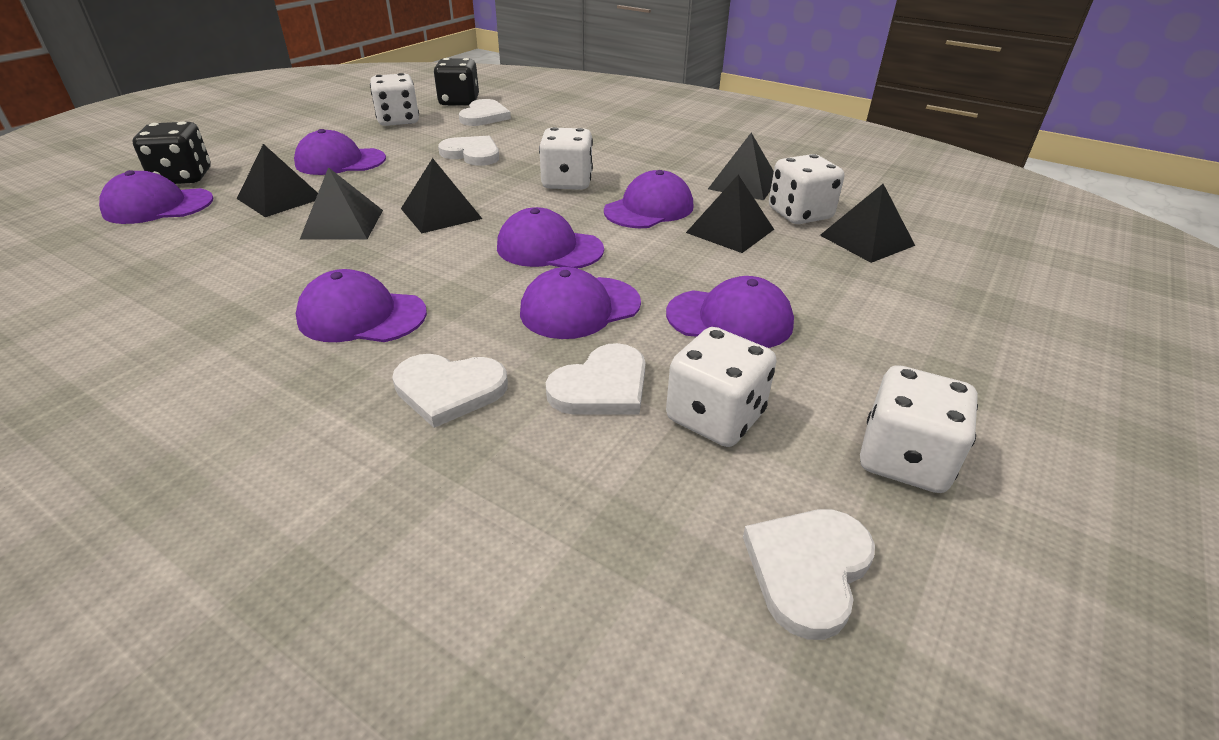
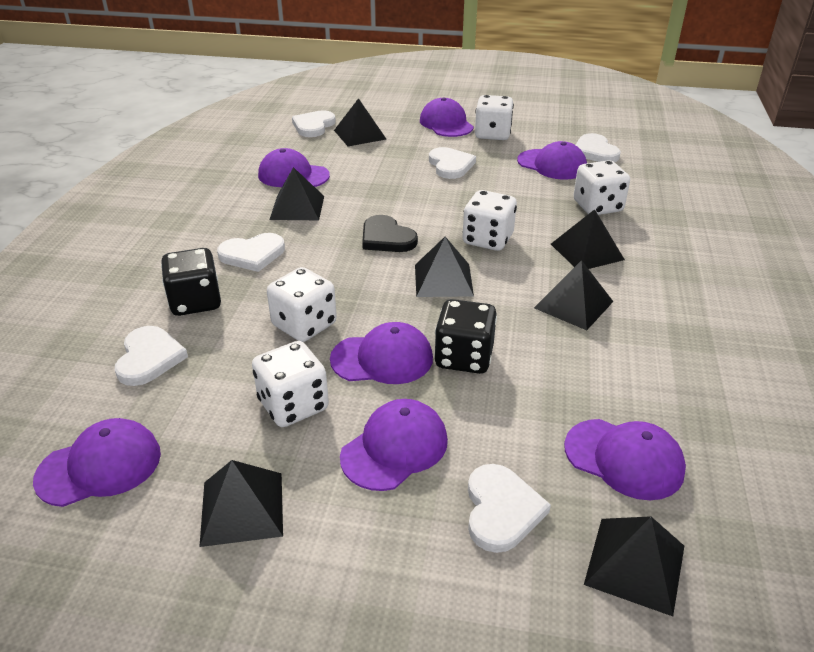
black heart: 0 -> 1
black pyramid: 6 -> 7
white heart: 5 -> 6

